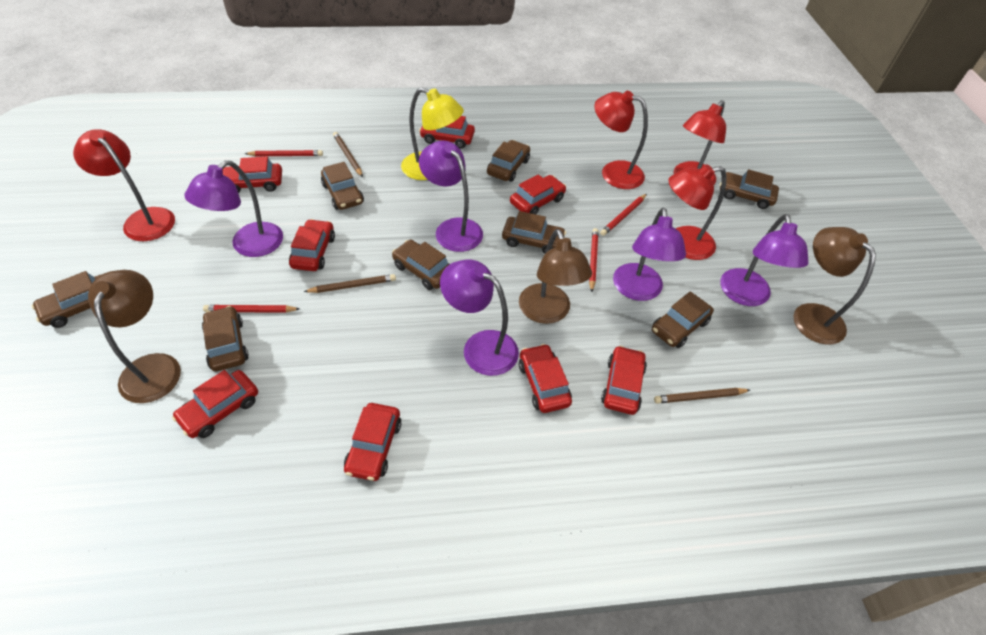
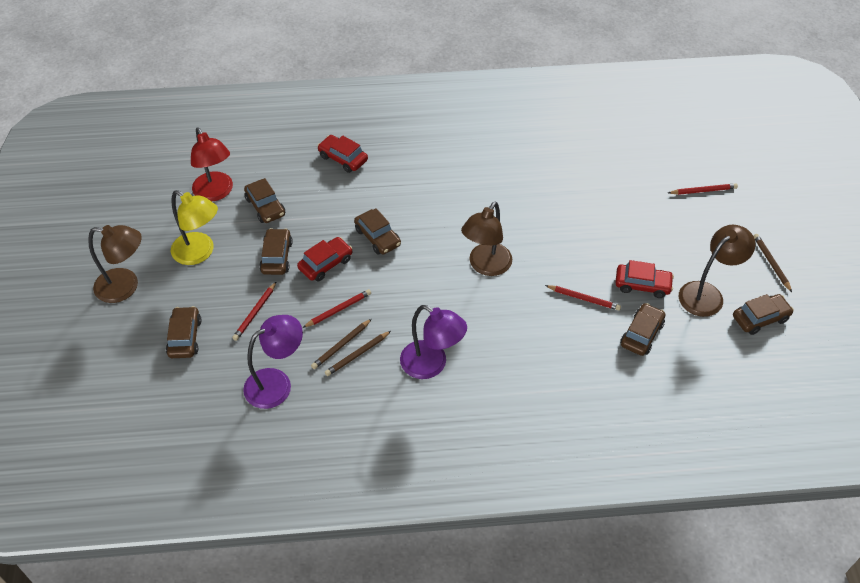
brown car: 8 -> 6
purple lamp: 5 -> 2
red car: 8 -> 3
red lamp: 4 -> 1

